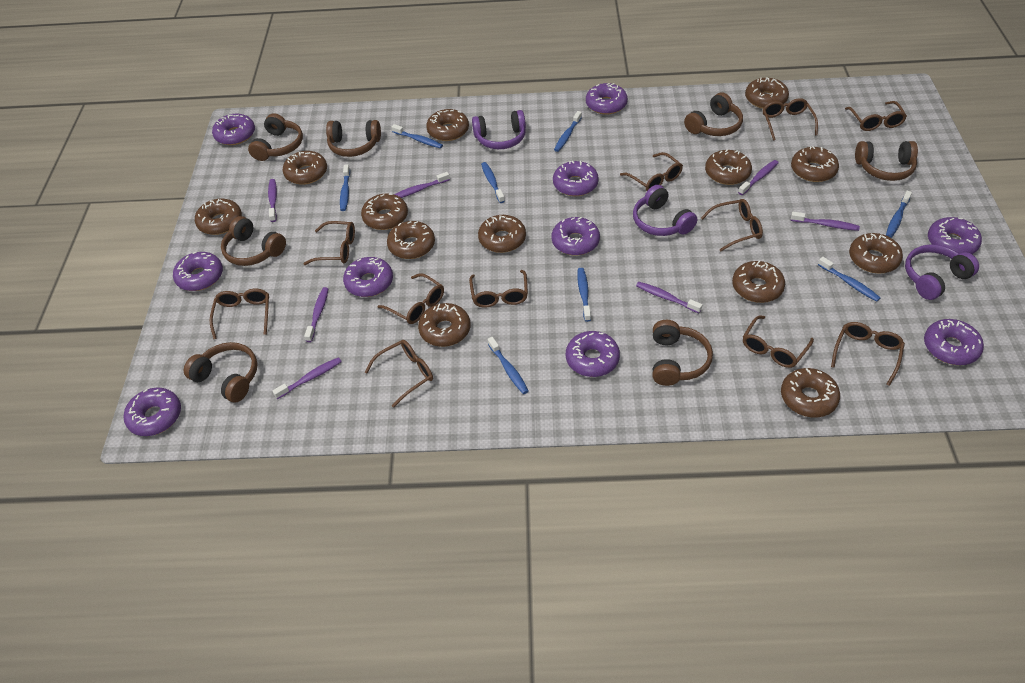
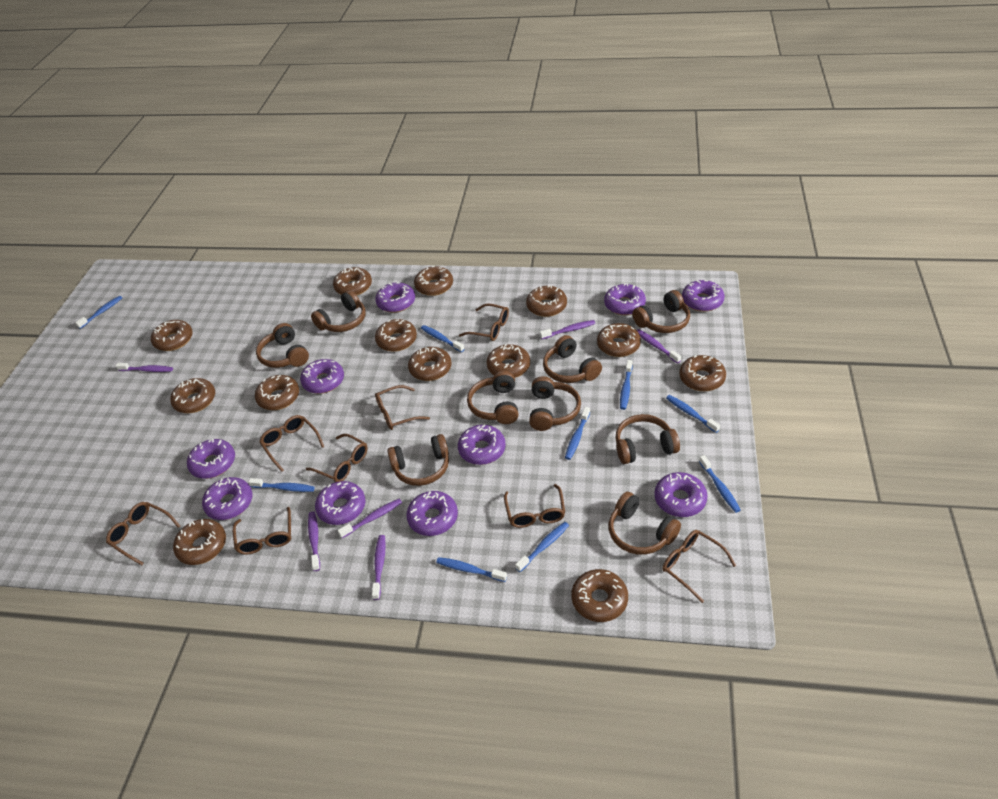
blue toothbrush: 8 -> 9
brown glasses: 11 -> 8
brown headphones: 7 -> 9
purple headphones: 3 -> 0
purple toothbrush: 7 -> 6

